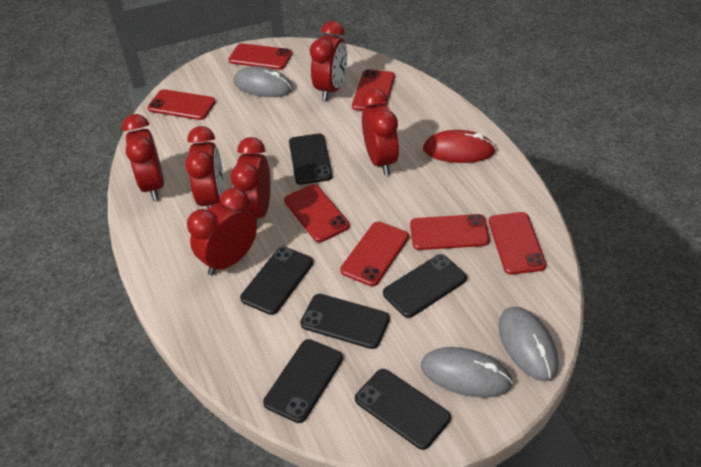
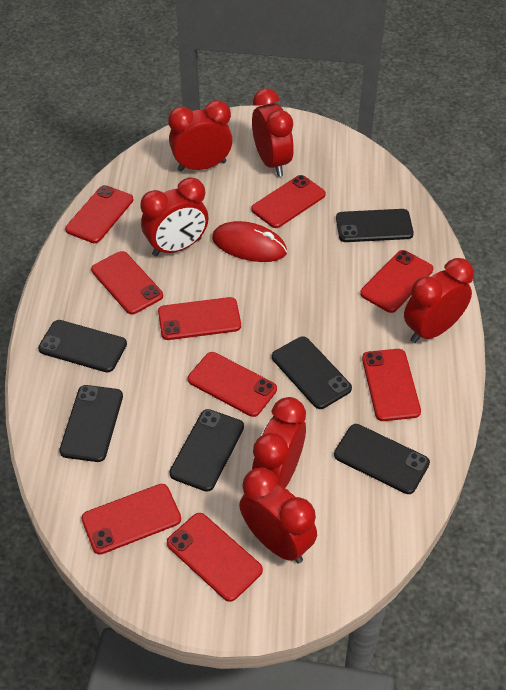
grey mouse: 3 -> 0
red phone: 7 -> 9

